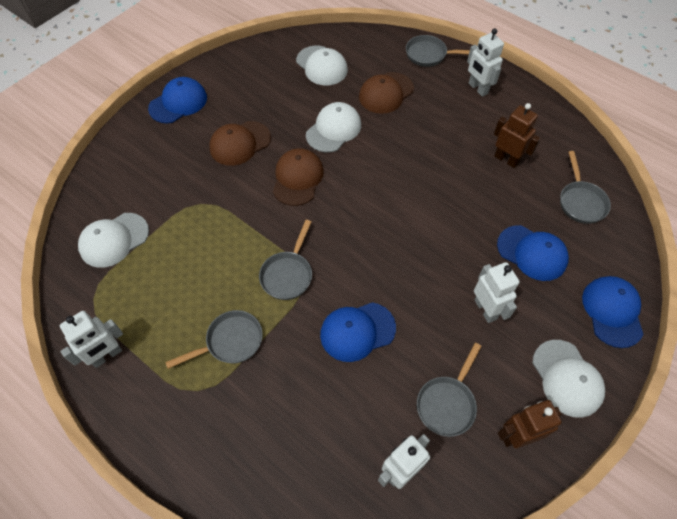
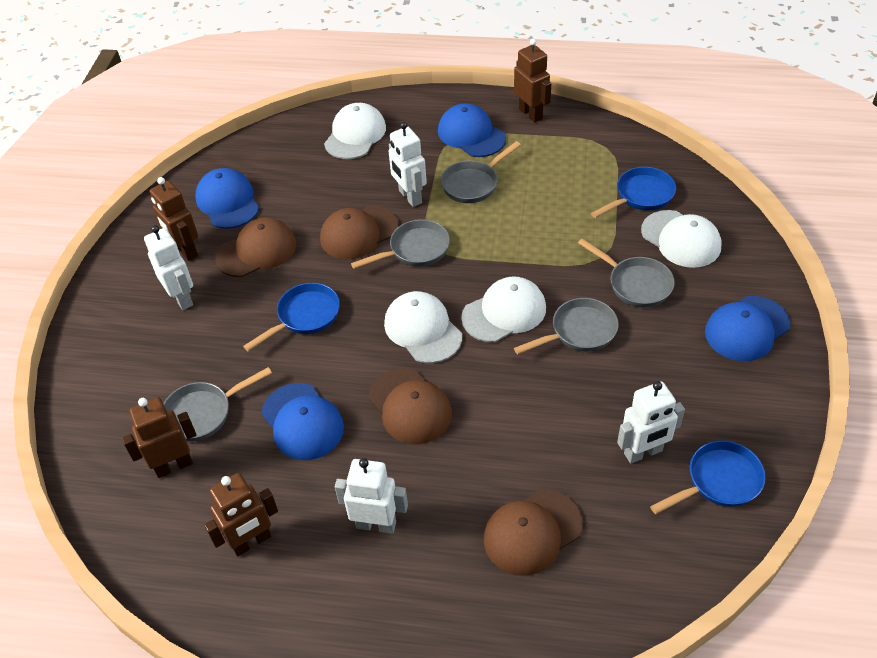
blue pan: 0 -> 3
brown cap: 3 -> 4
brown robot: 2 -> 4

